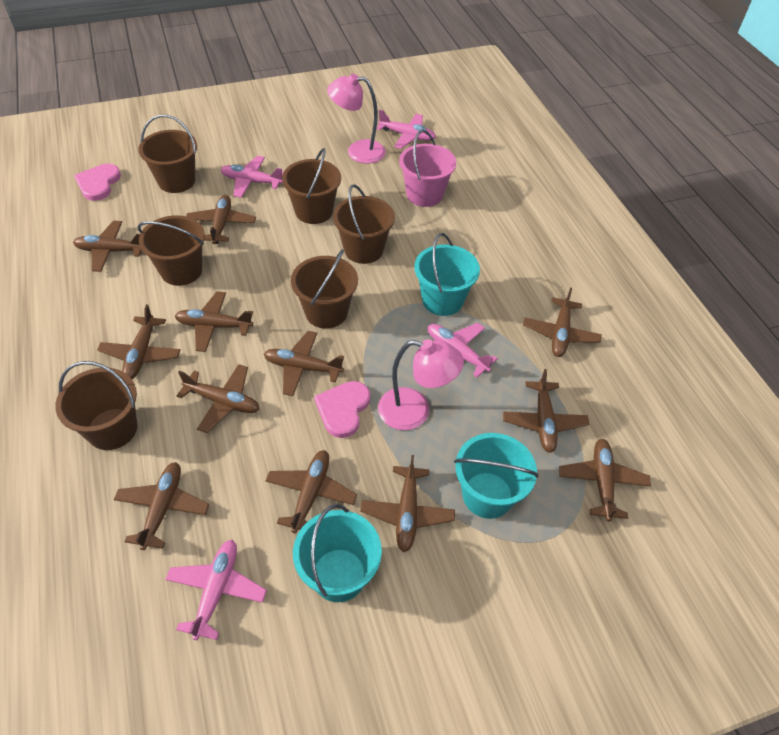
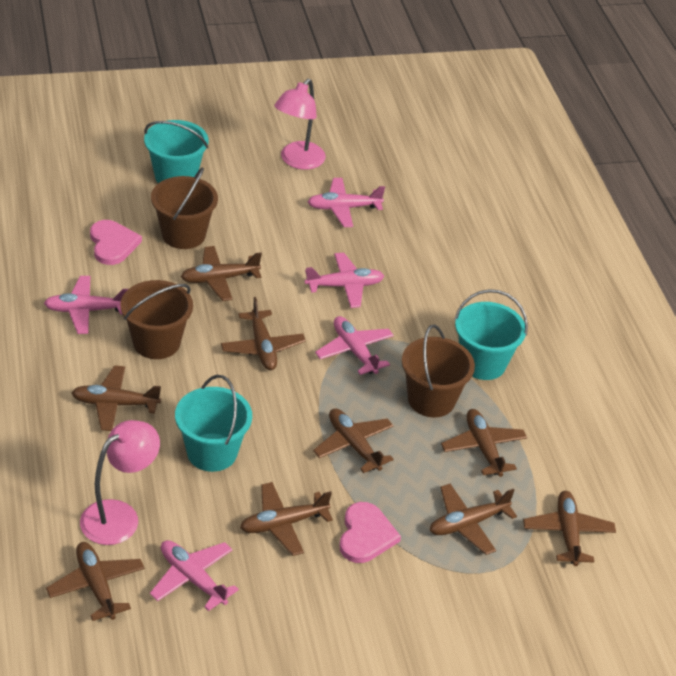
brown bucket: 6 -> 3
brown plane: 12 -> 9
pink bucket: 1 -> 0
pink plane: 4 -> 5

